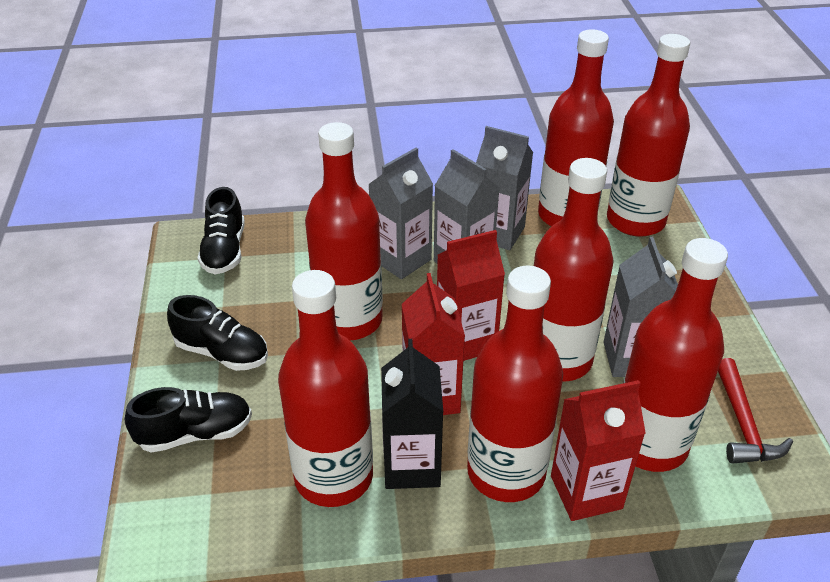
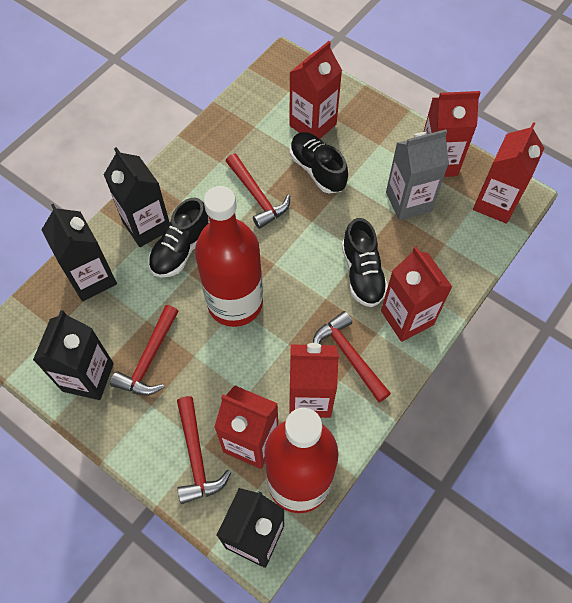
black carton: 1 -> 4
grey carton: 4 -> 1
red bottle: 7 -> 2
red carton: 3 -> 6
red hammer: 1 -> 4

